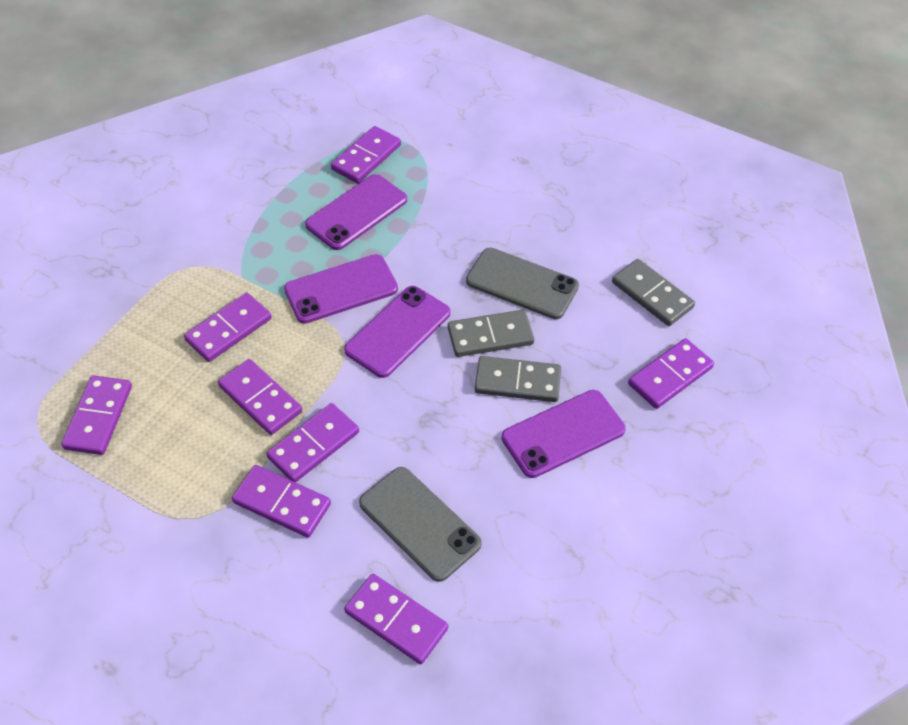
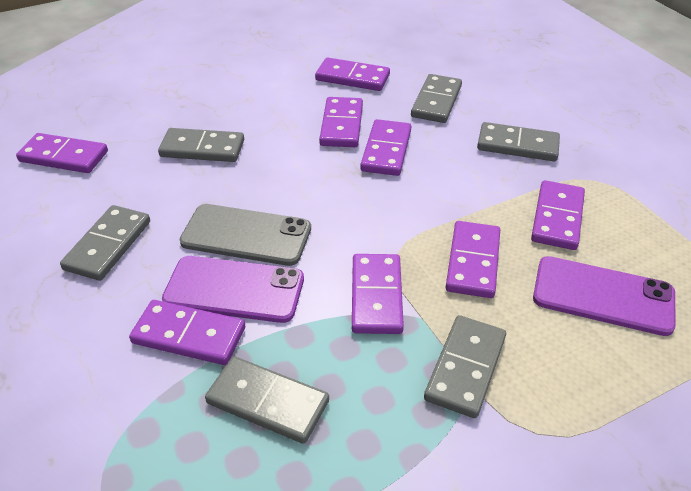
grey domino: 3 -> 6
grey phone: 2 -> 1
purple phone: 4 -> 2

